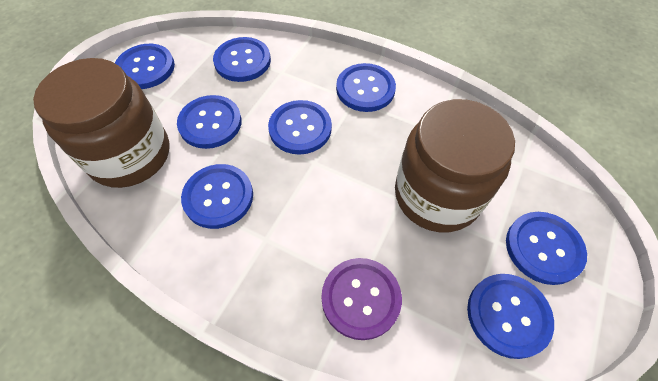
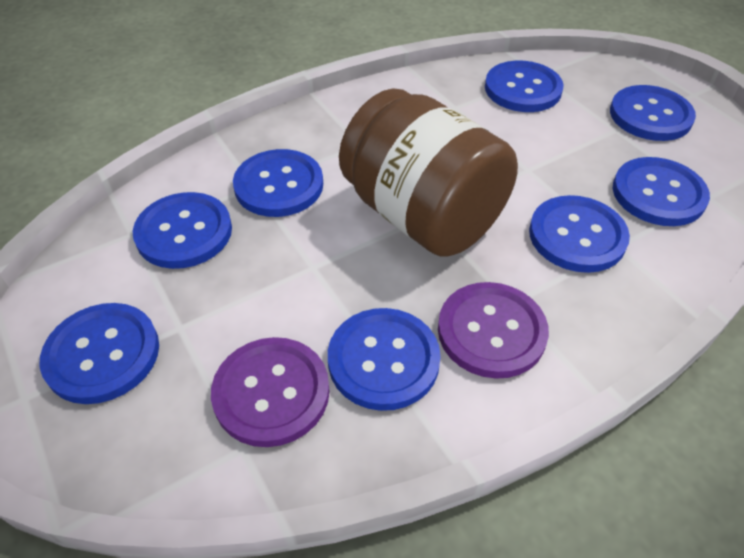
brown jar: 2 -> 1
purple button: 1 -> 2

